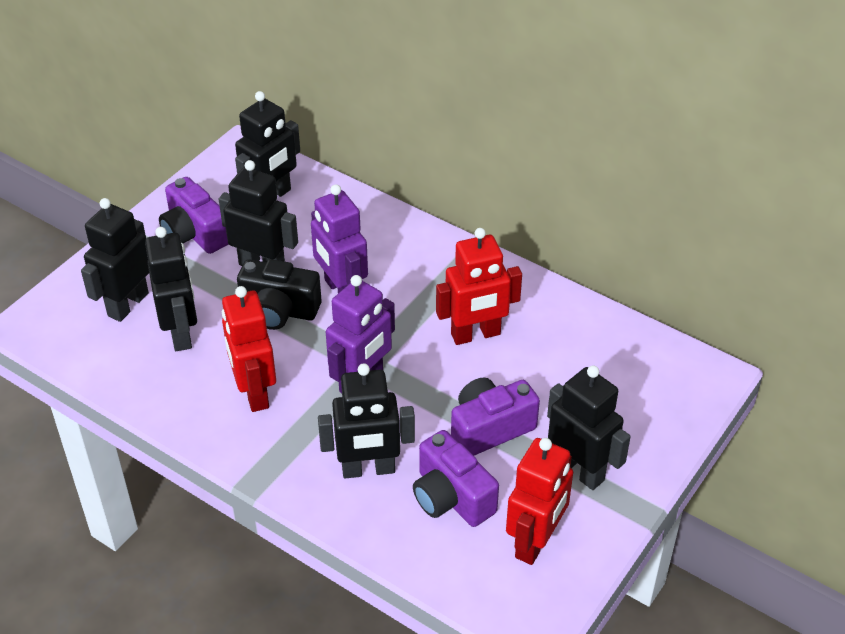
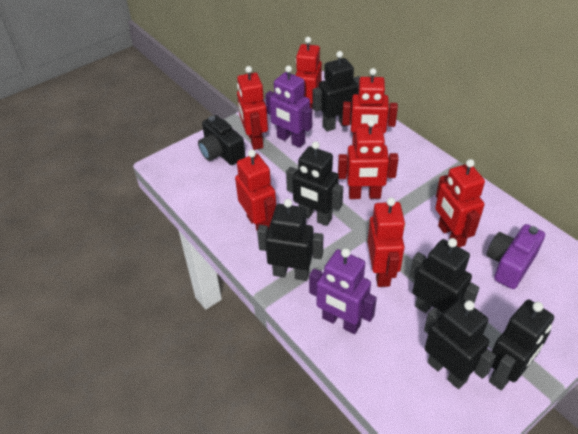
purple camera: 3 -> 1
red robot: 3 -> 7

